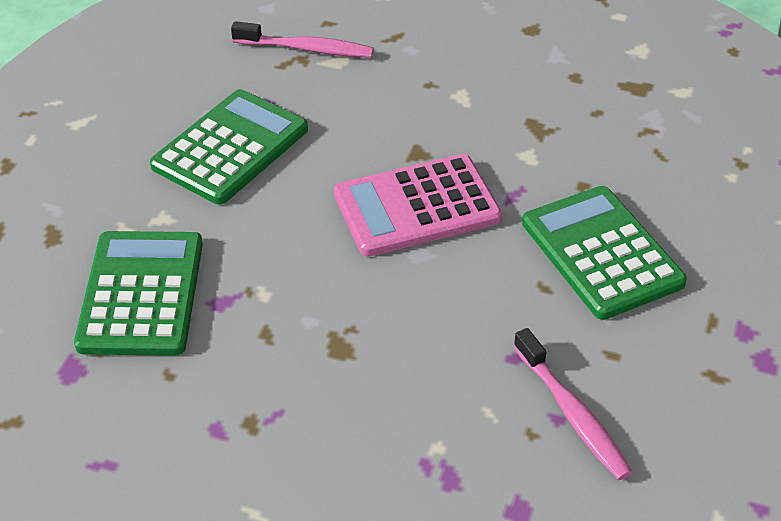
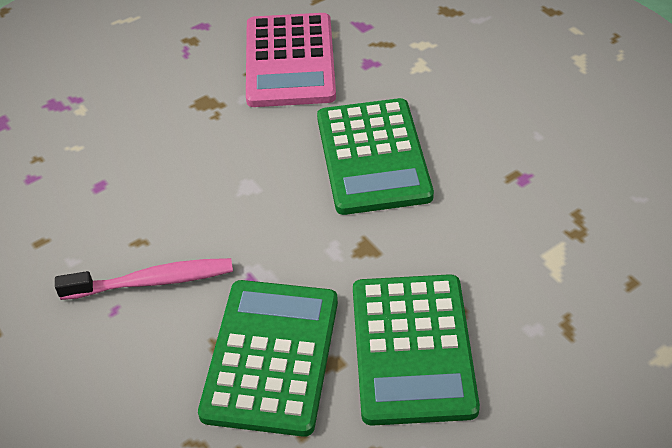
pink toothbrush: 2 -> 1

